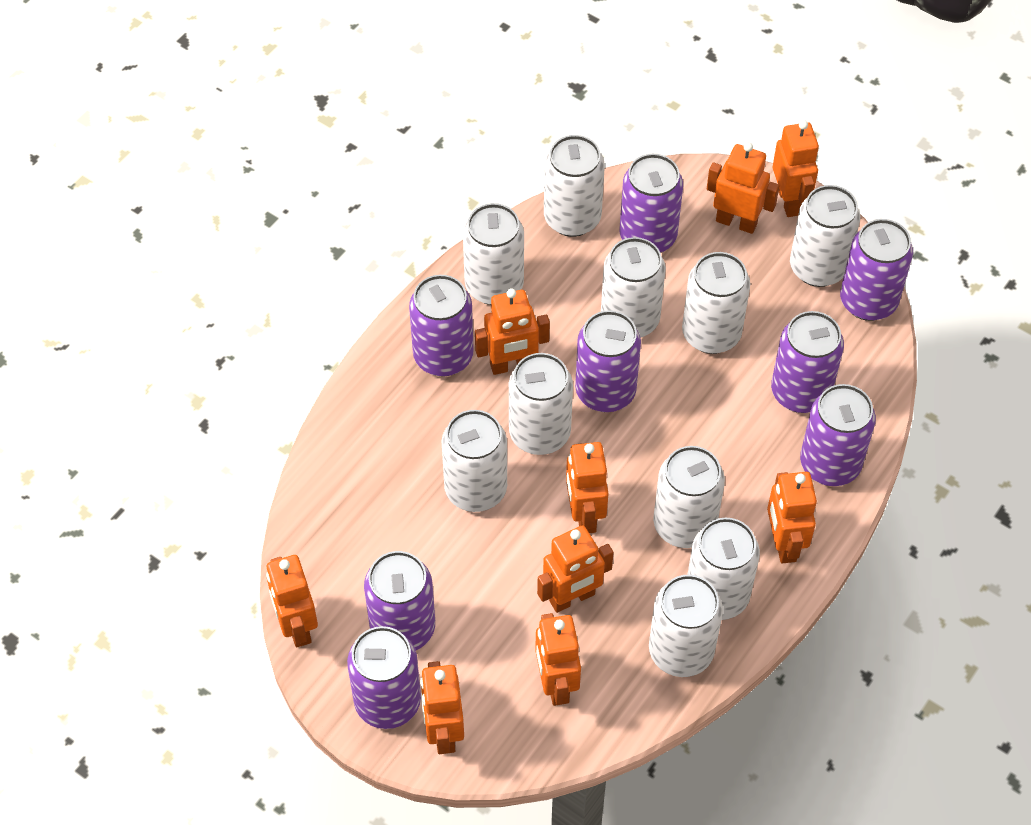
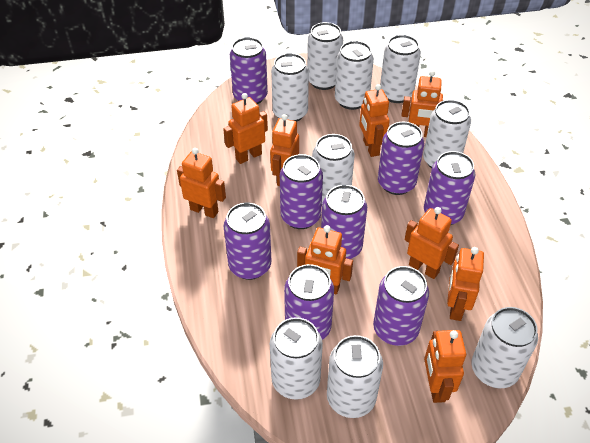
white can: 10 -> 9

